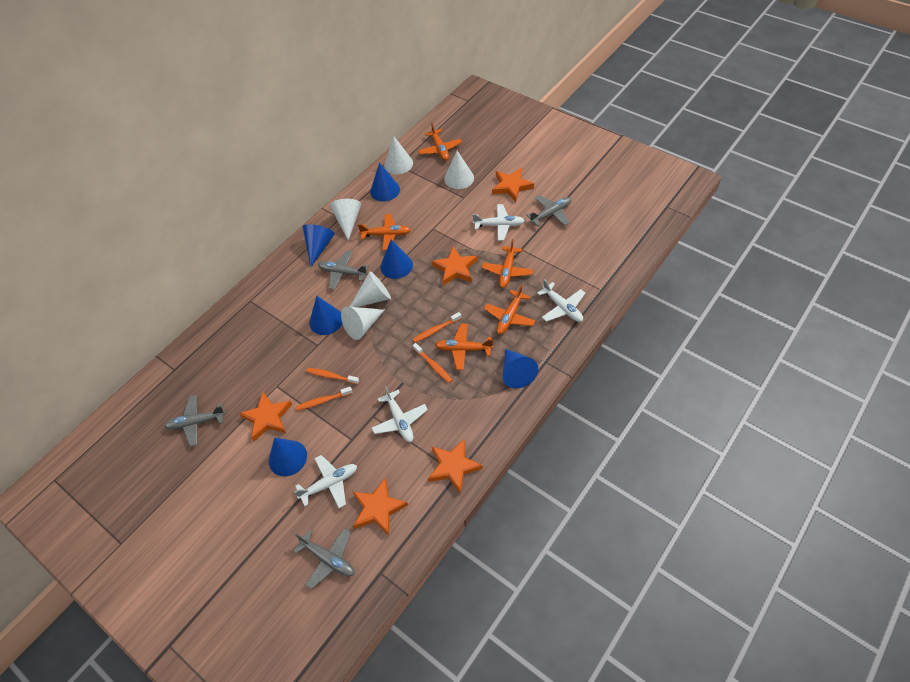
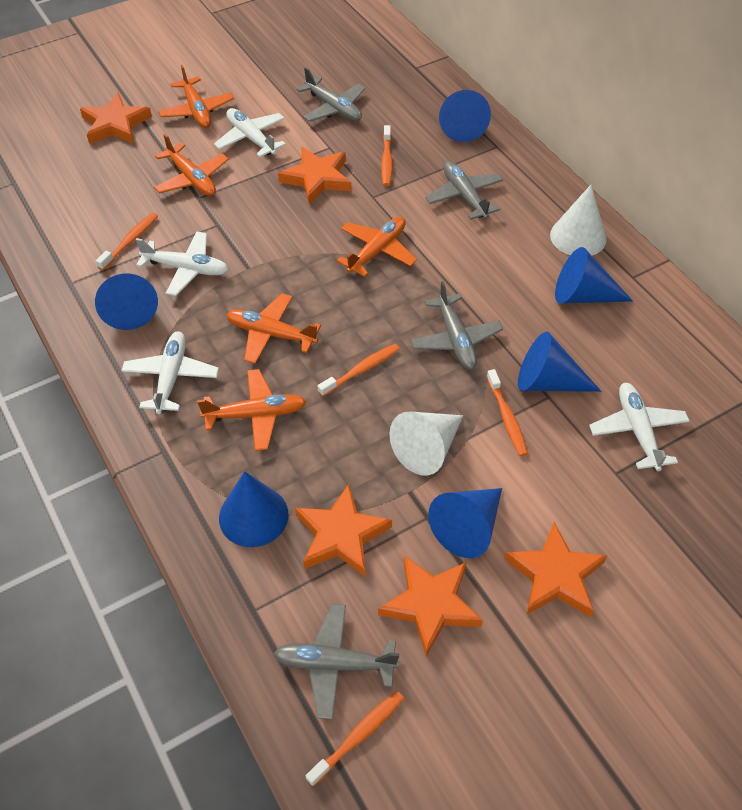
orange toothbrush: 4 -> 5
white cone: 5 -> 2

